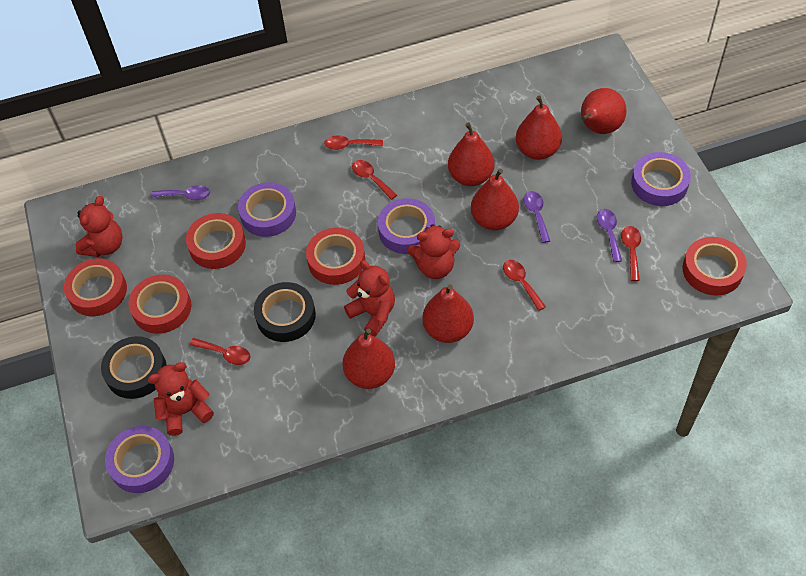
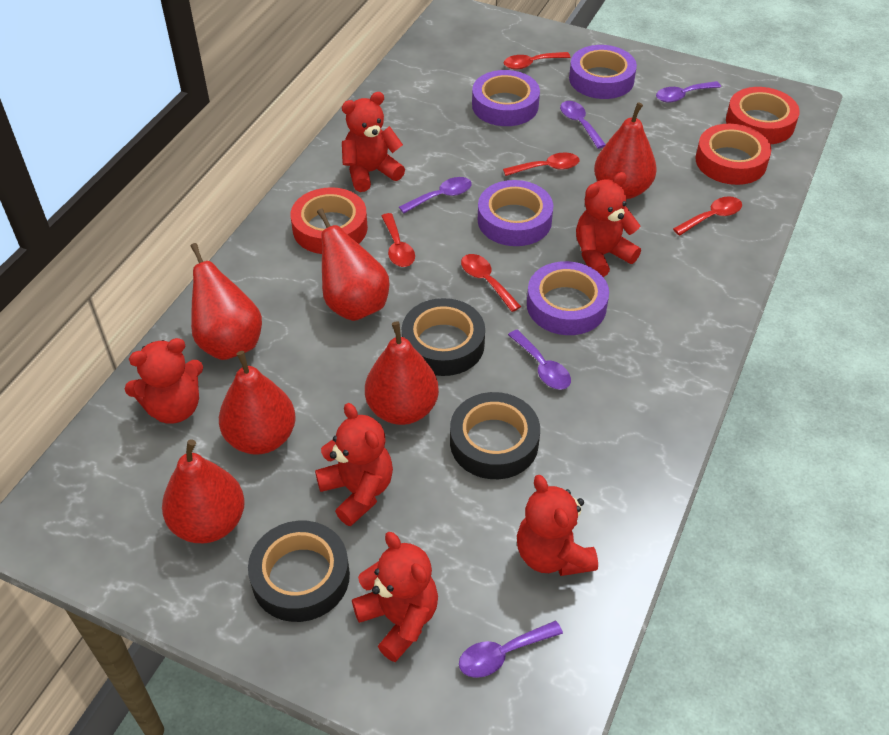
black tape: 2 -> 3
purple spoon: 3 -> 5
red tape: 5 -> 3
red teddy bear: 4 -> 6

